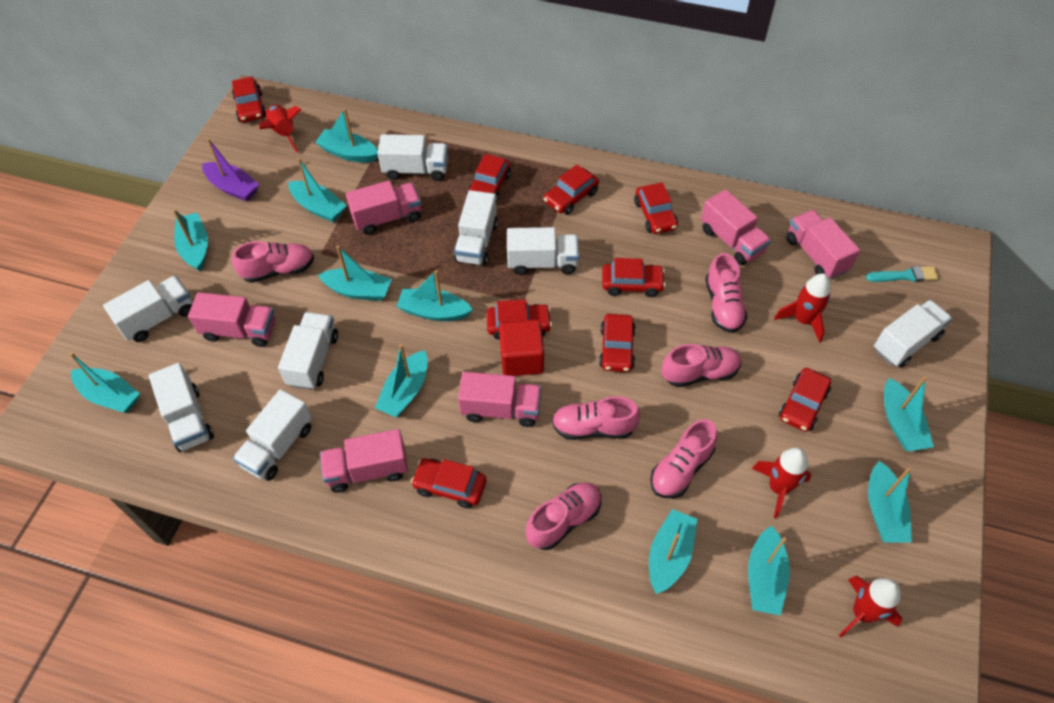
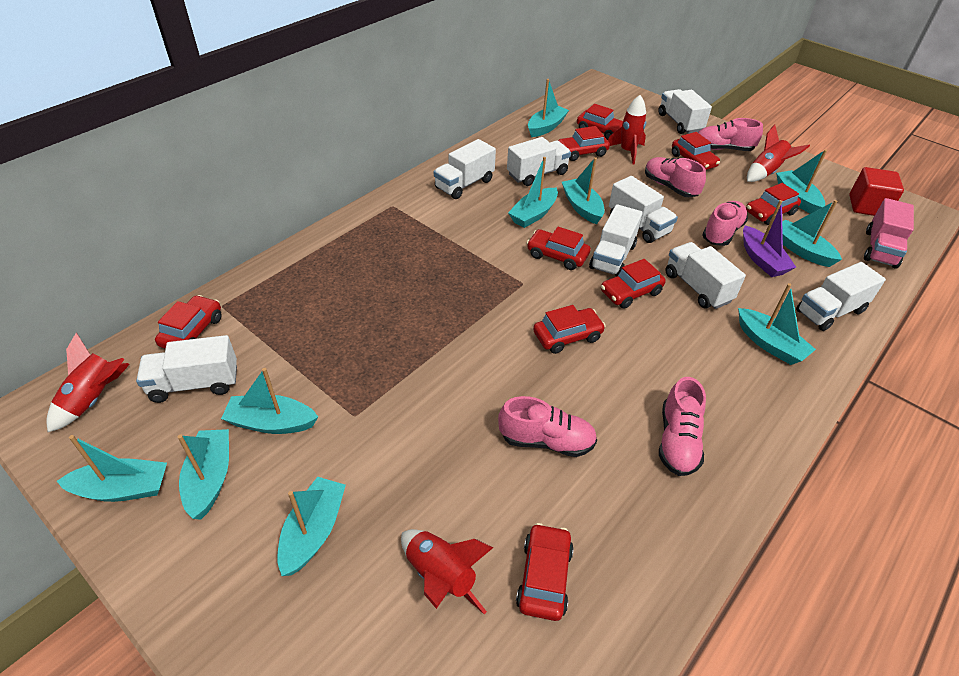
pink shoe: 6 -> 5
pink truck: 6 -> 1
turquoise boat: 11 -> 10
turquoise brush: 1 -> 0

